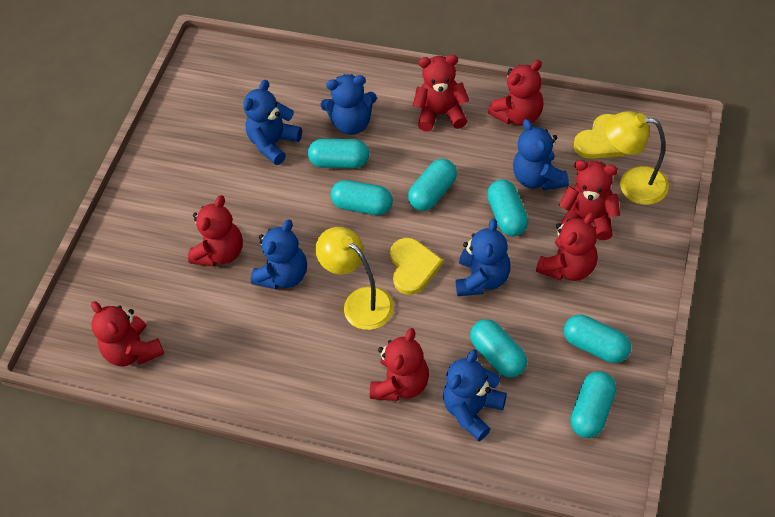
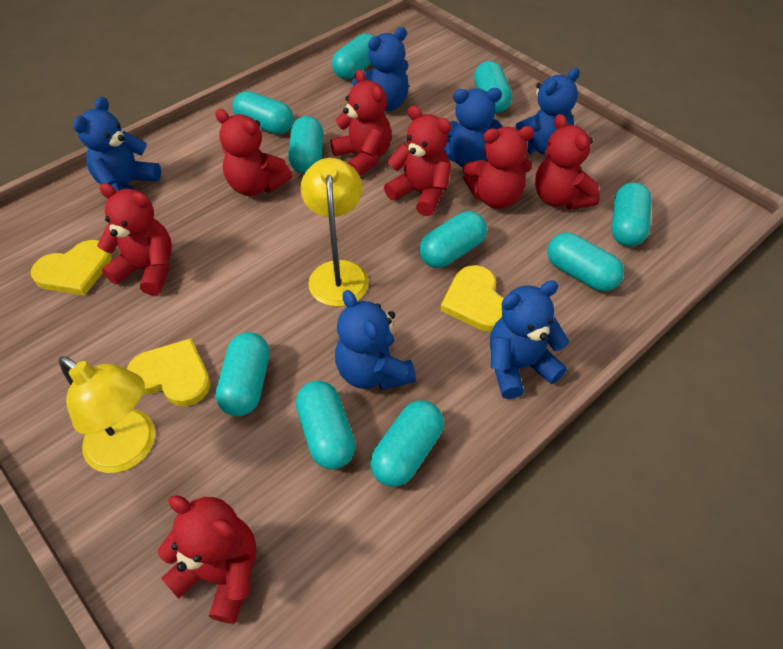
turquoise capsule: 7 -> 10
yellow heart: 2 -> 3

